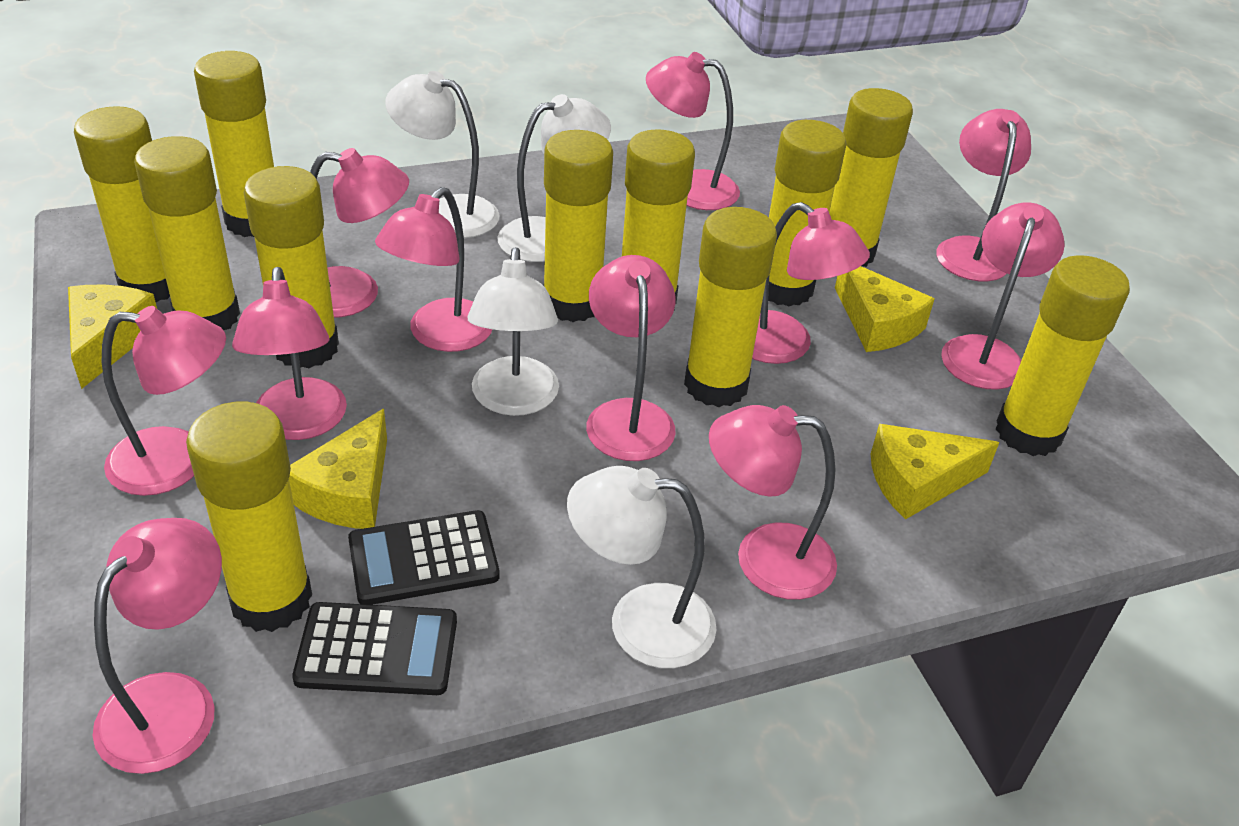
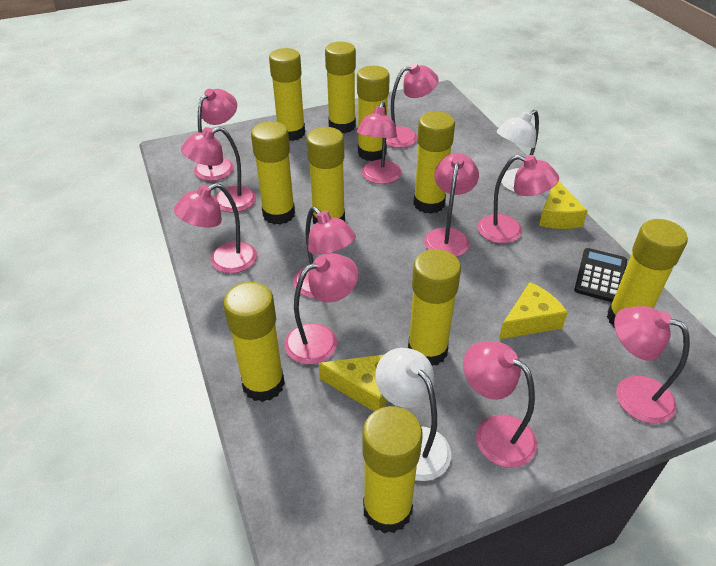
black calculator: 2 -> 1
white lamp: 4 -> 2
yellow cheese: 4 -> 3
yellow glue stick: 11 -> 10

